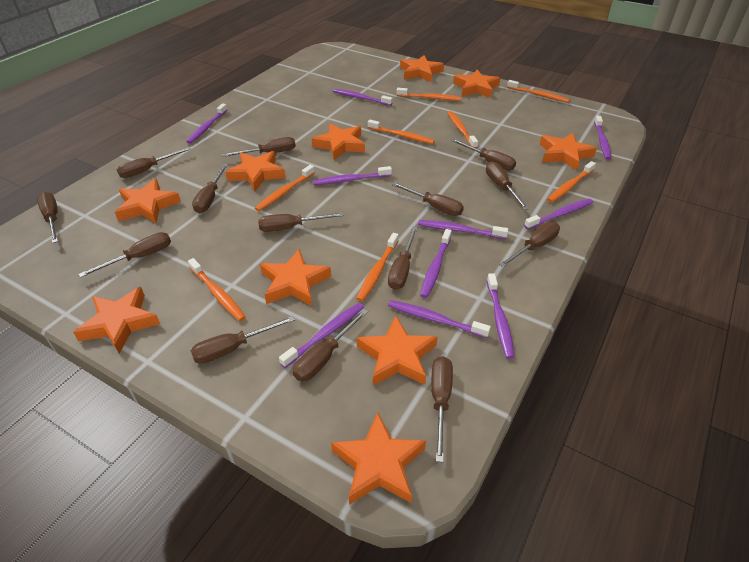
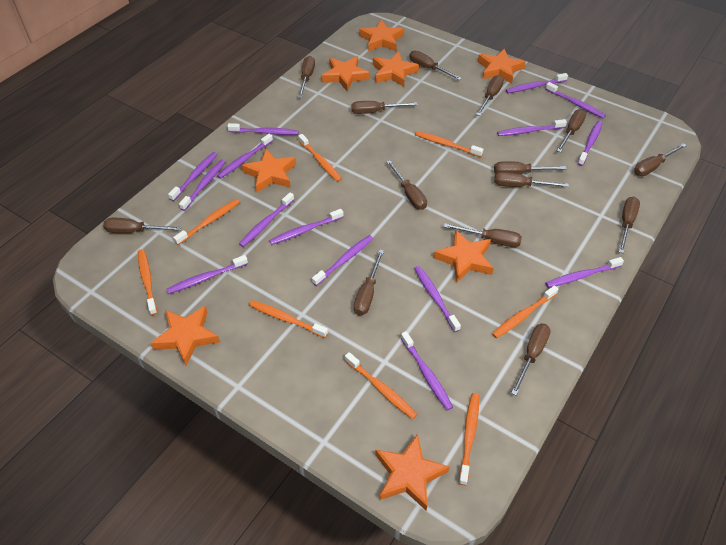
orange star: 10 -> 8
purple toothbrush: 10 -> 15

